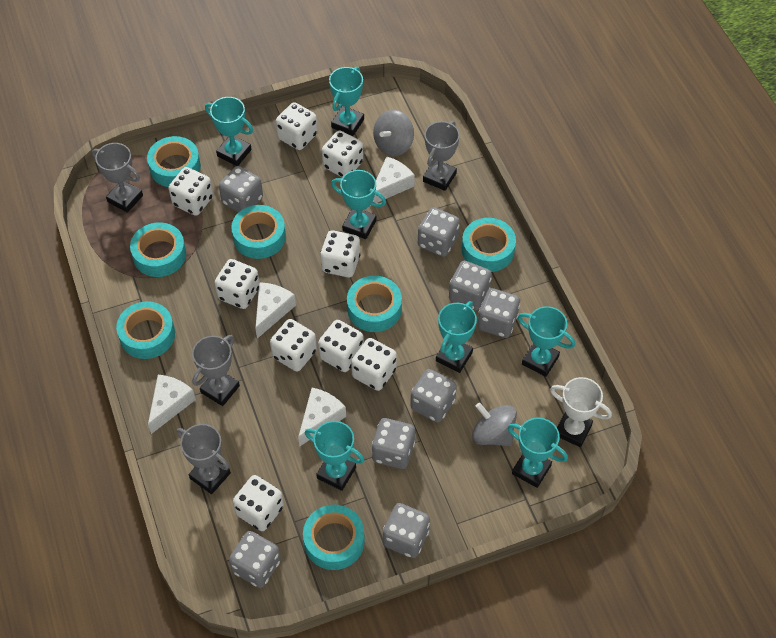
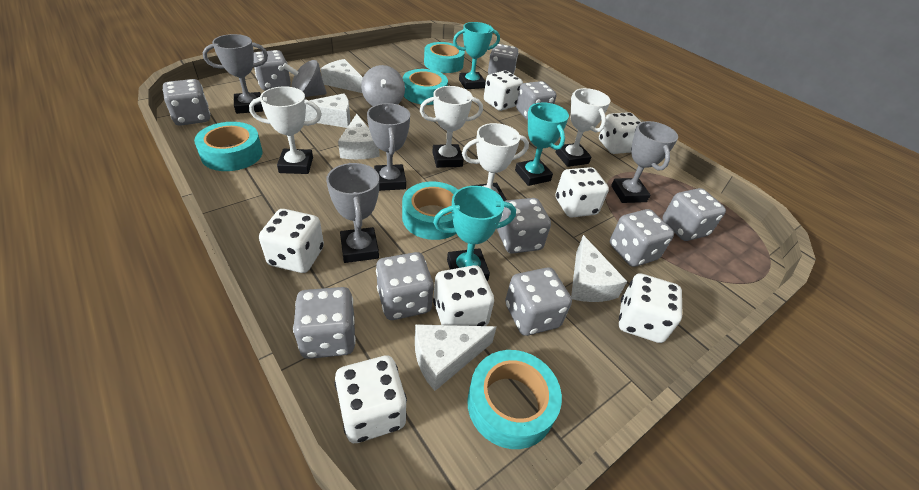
grey dice: 8 -> 10
turquoise tape: 7 -> 5
turquoise trophy: 7 -> 3
white cheese: 4 -> 5
white dice: 9 -> 7
white trophy: 1 -> 4

